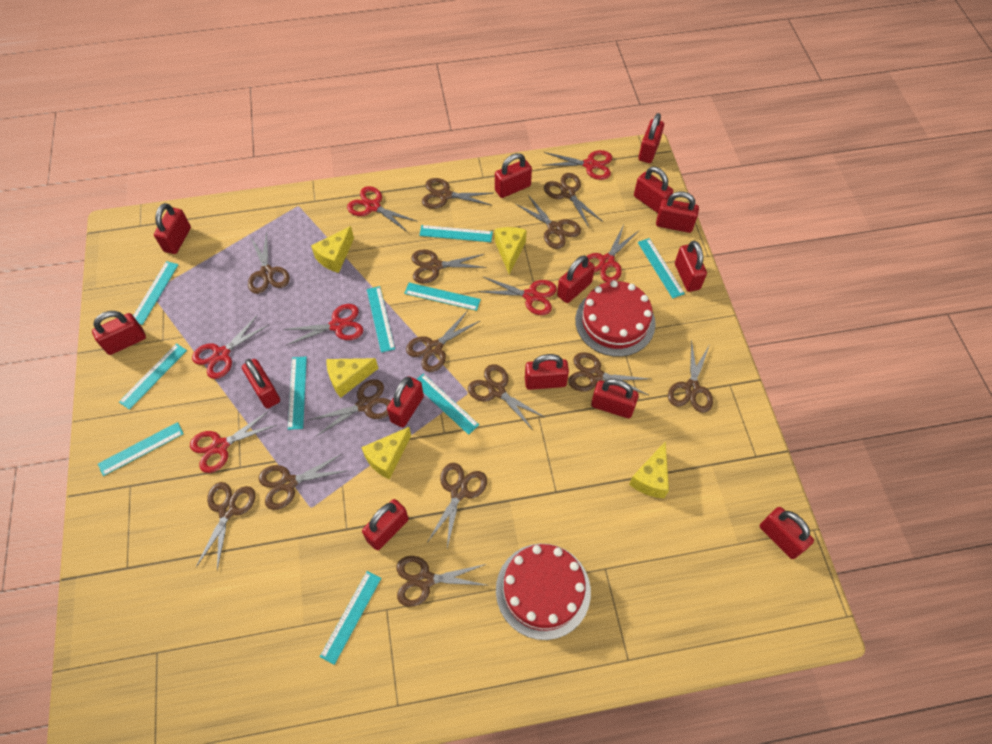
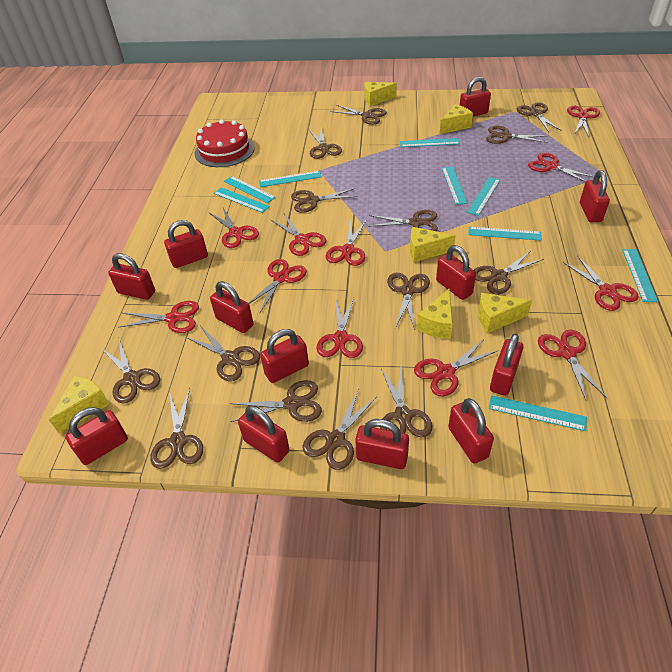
red cake: 2 -> 1
red padlock: 14 -> 12
red scissors: 7 -> 11
turquoise ruler: 10 -> 9
yellow cheese: 5 -> 6

